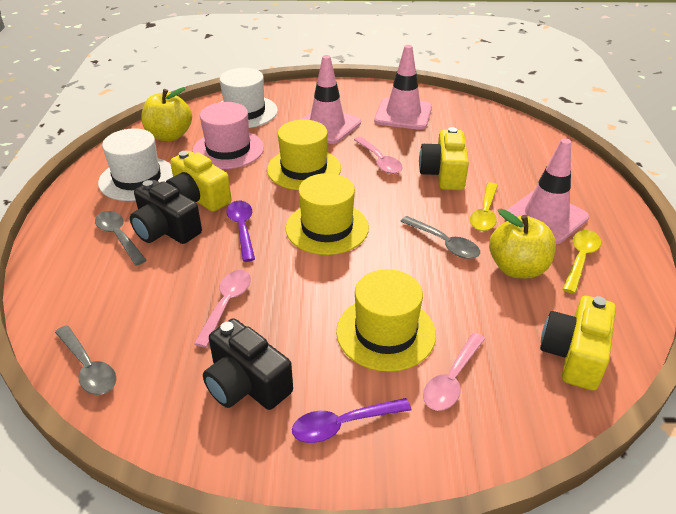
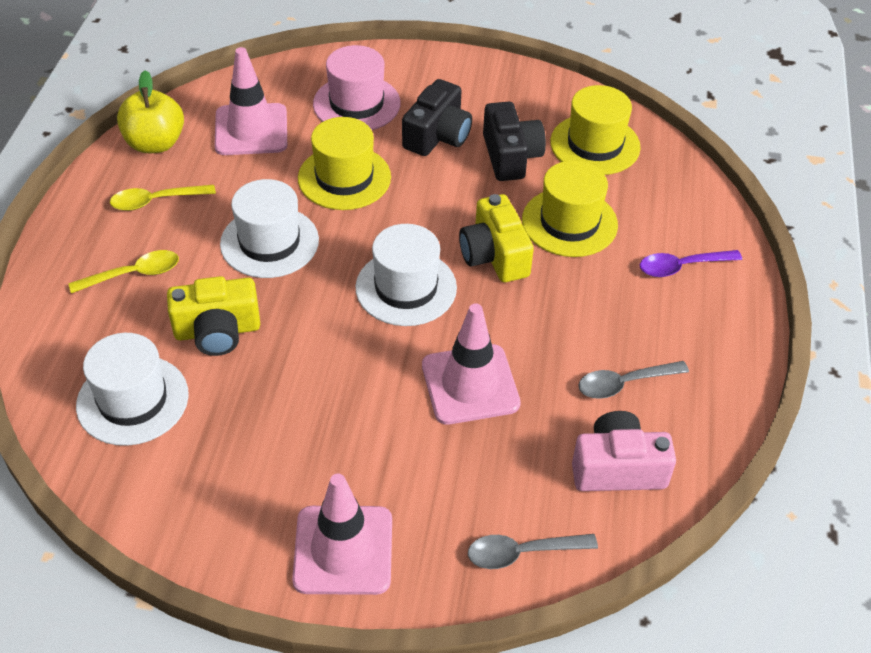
grey spoon: 3 -> 2
pink camera: 0 -> 1
pink spoon: 3 -> 0
purple spoon: 2 -> 1
white hat: 2 -> 3
yellow apple: 2 -> 1
yellow camera: 3 -> 2

